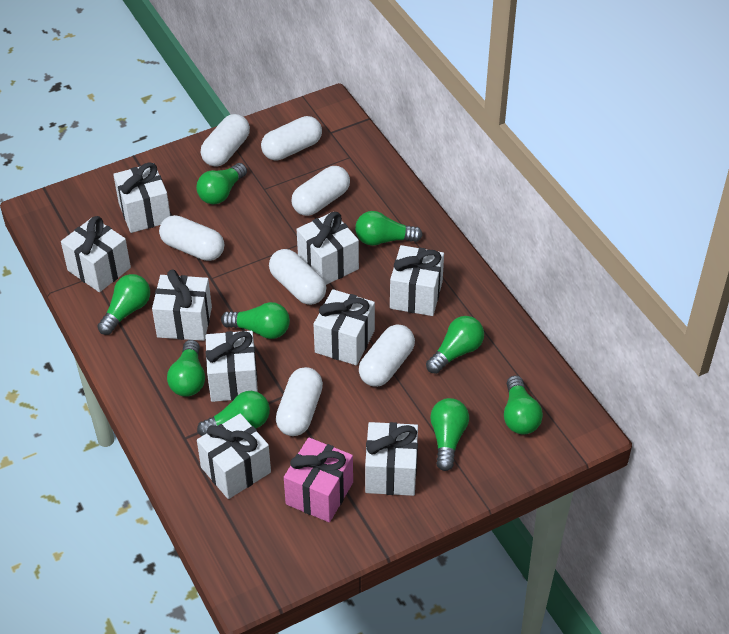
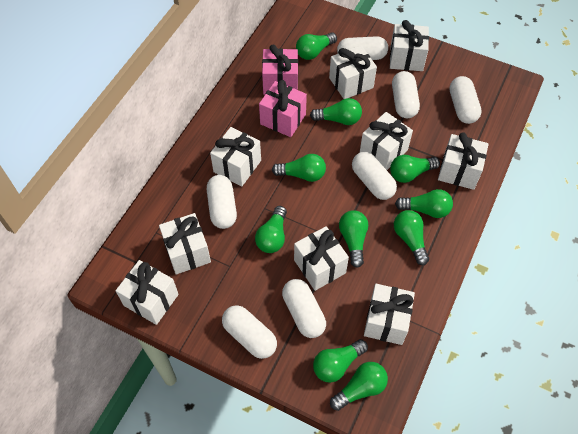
green light bulb: 9 -> 10
pink gift: 1 -> 2

